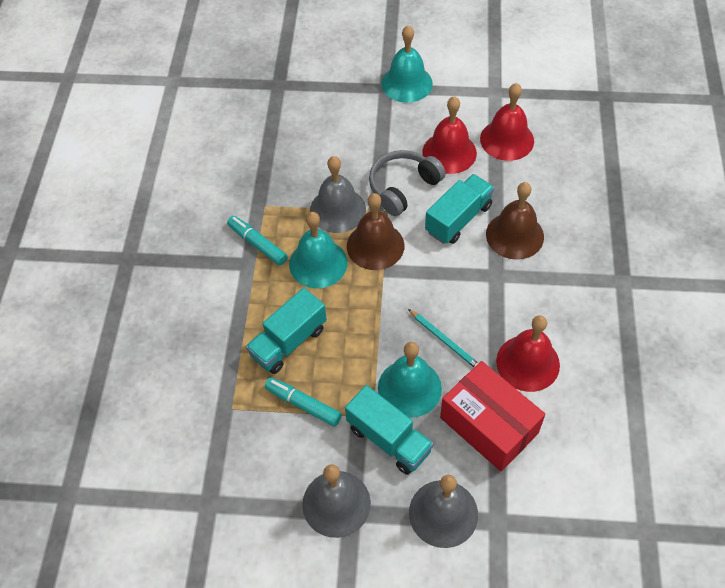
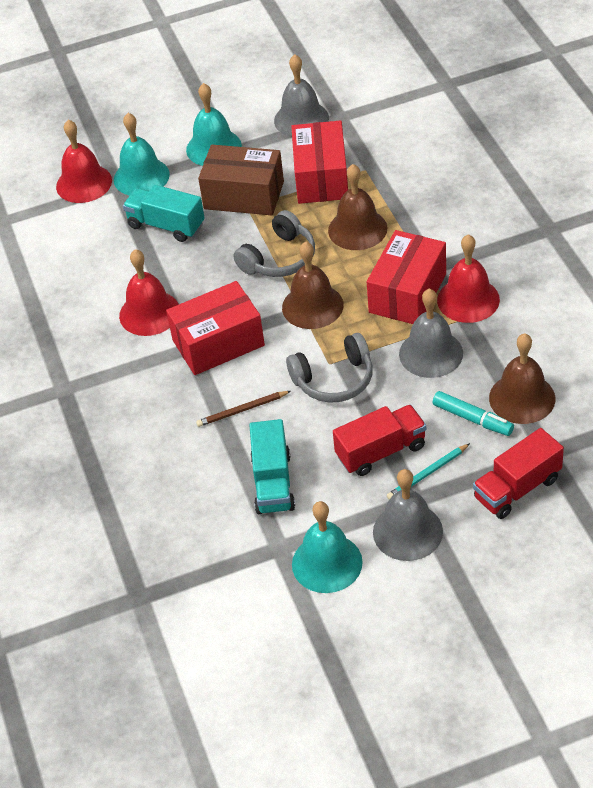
brown bell: 2 -> 3
brown box: 0 -> 1
brown pencil: 0 -> 1
grey headphones: 1 -> 2
red box: 1 -> 3
red truck: 0 -> 2
turquoise marker: 2 -> 1
turquoise truck: 3 -> 2

